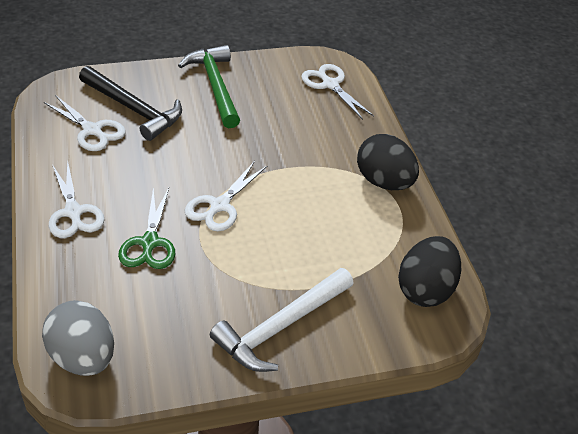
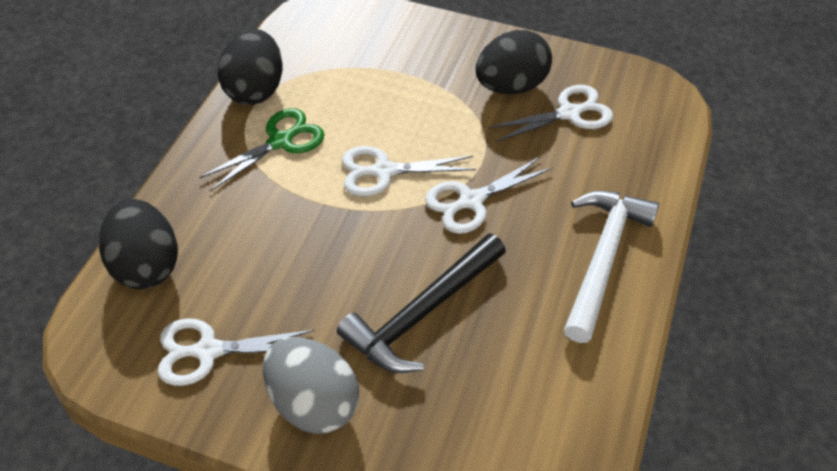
black egg: 2 -> 3
green hammer: 1 -> 0

